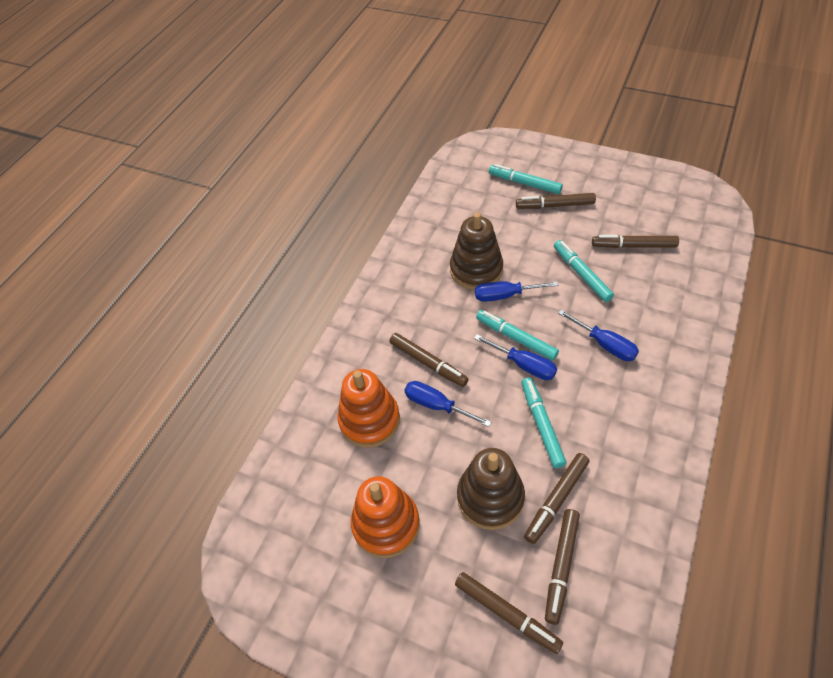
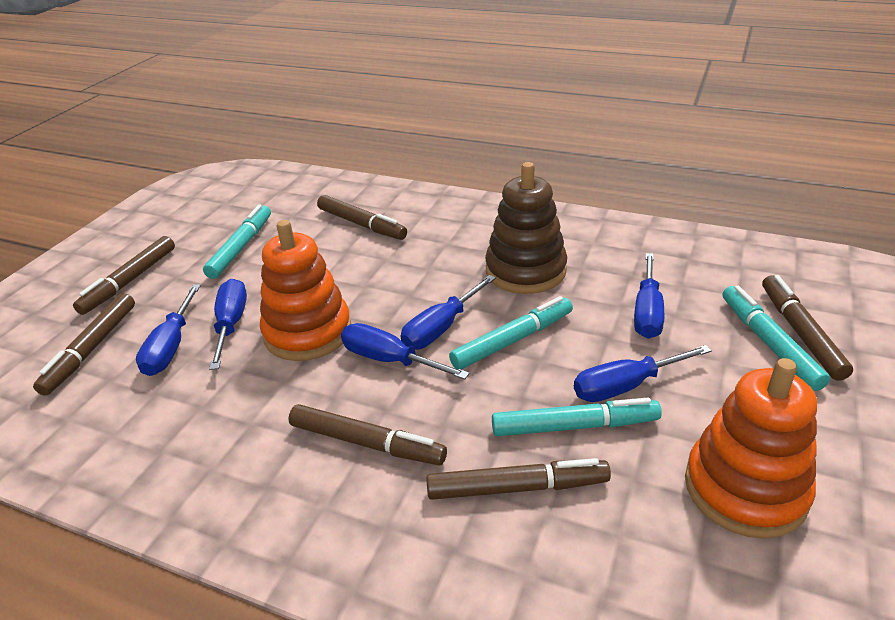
blue screwdriver: 4 -> 6
brown stacking toy: 2 -> 1

